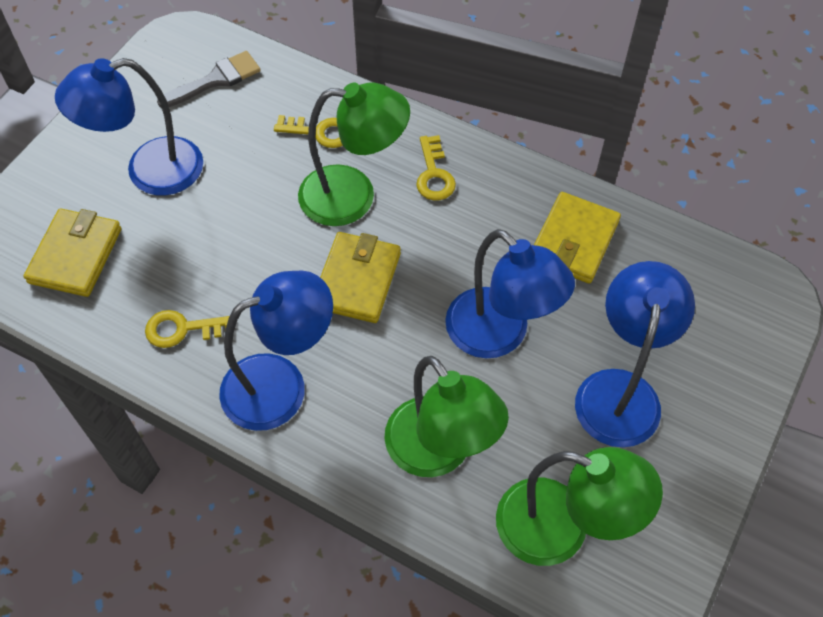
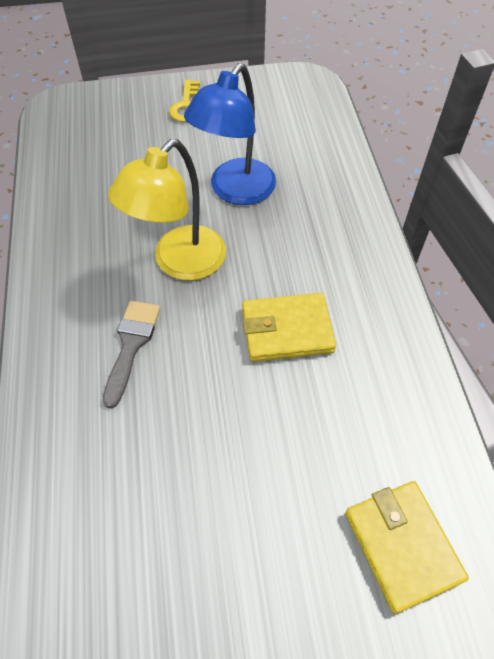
blue lamp: 4 -> 1
green lamp: 3 -> 0
yellow key: 3 -> 1
yellow lamp: 0 -> 1
yellow wallet: 3 -> 2

